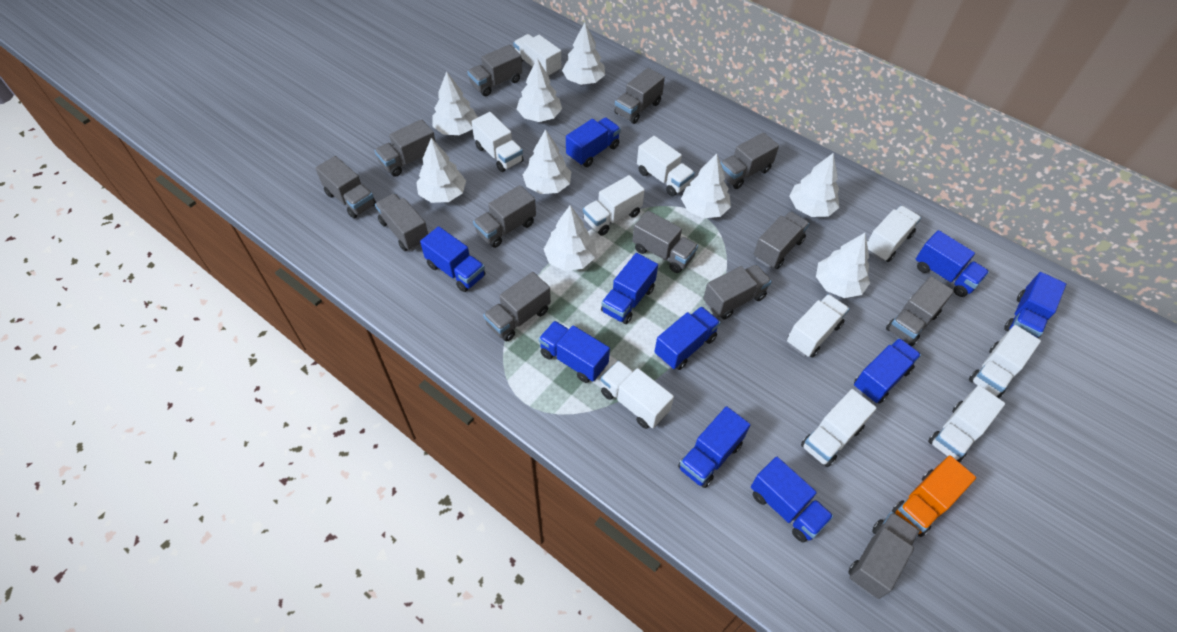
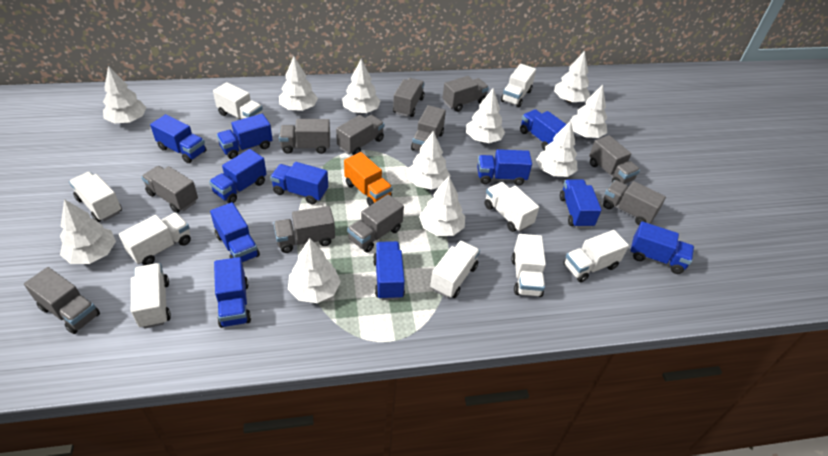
blue truck: 10 -> 11
grey truck: 13 -> 11
white tree: 9 -> 11
white truck: 10 -> 9

